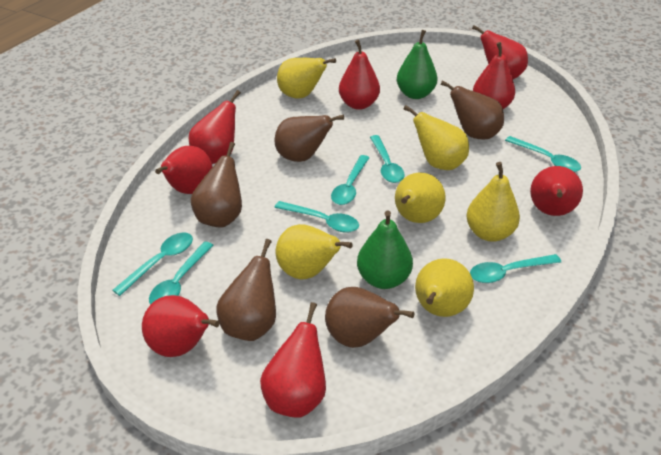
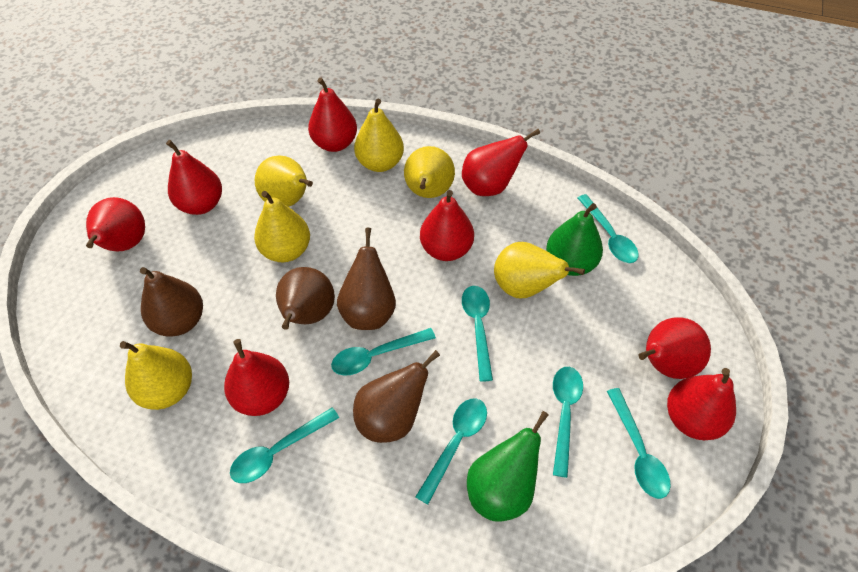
brown pear: 5 -> 4

